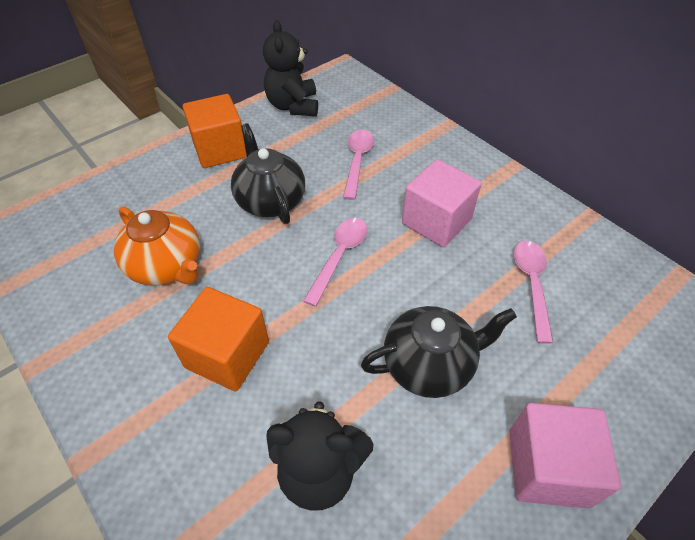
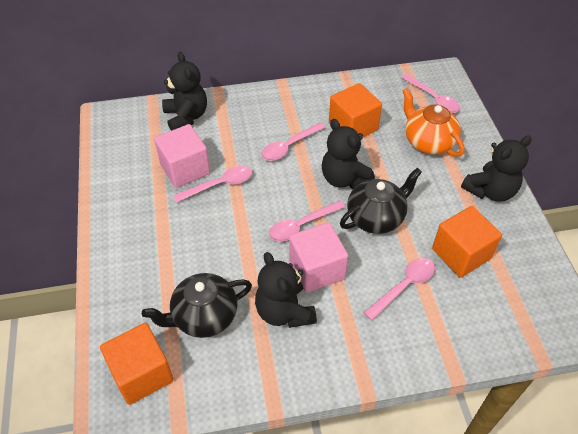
black teddy bear: 2 -> 4
orange cube: 2 -> 3
pink spoon: 3 -> 5

